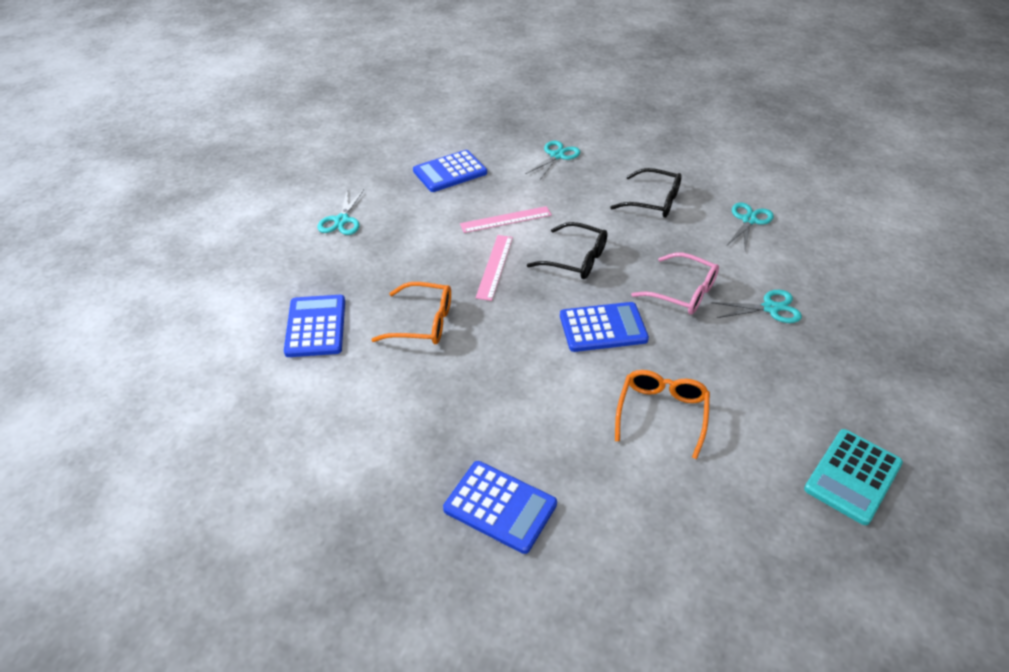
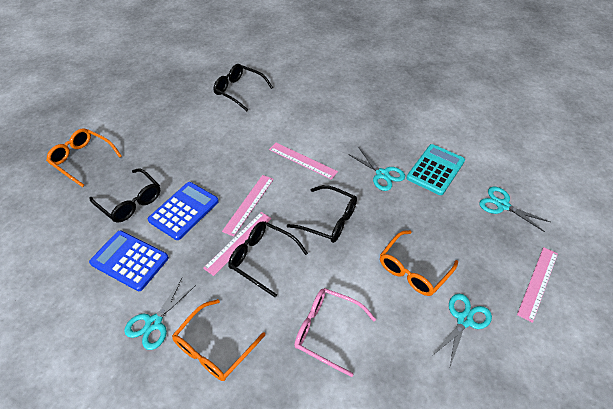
black glasses: 2 -> 4
blue calculator: 4 -> 2
orange glasses: 2 -> 3
pink ruler: 2 -> 4

